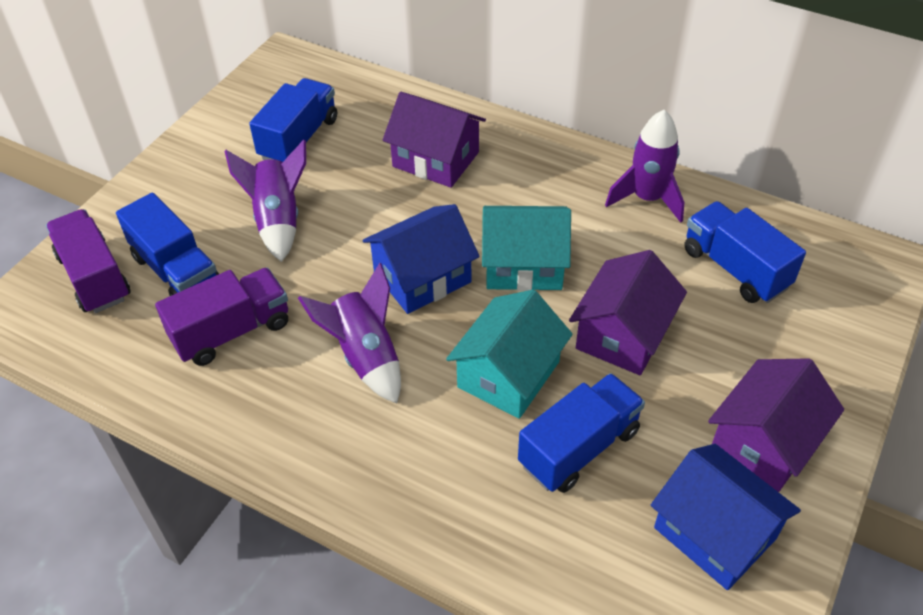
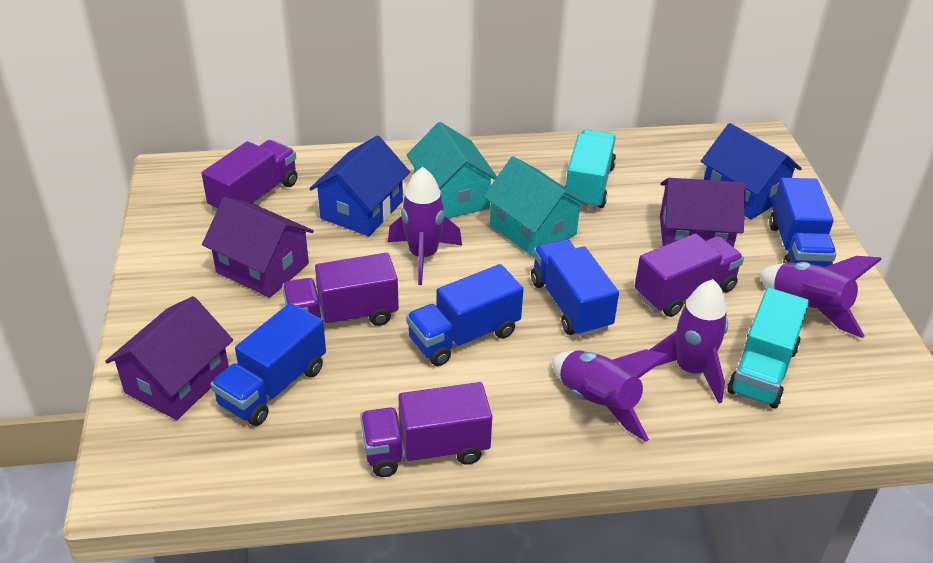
purple rocket: 3 -> 4
purple truck: 2 -> 4
turquoise truck: 0 -> 2

